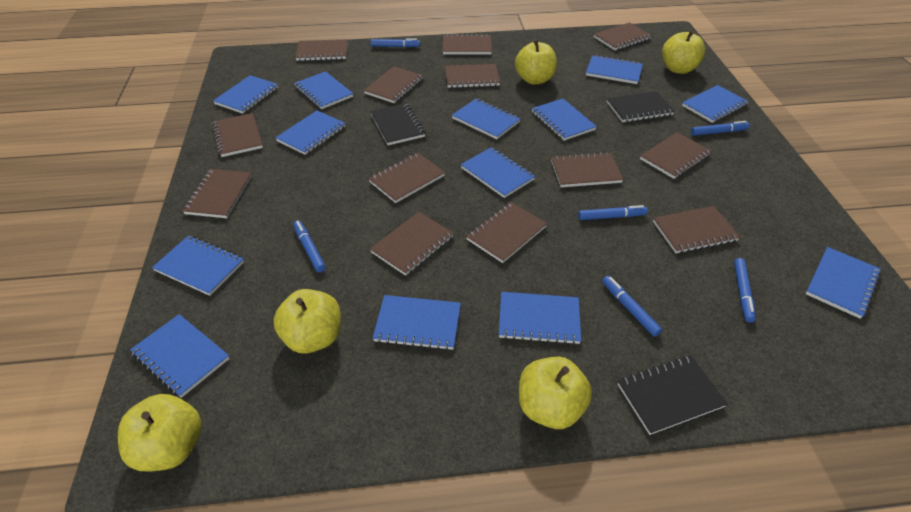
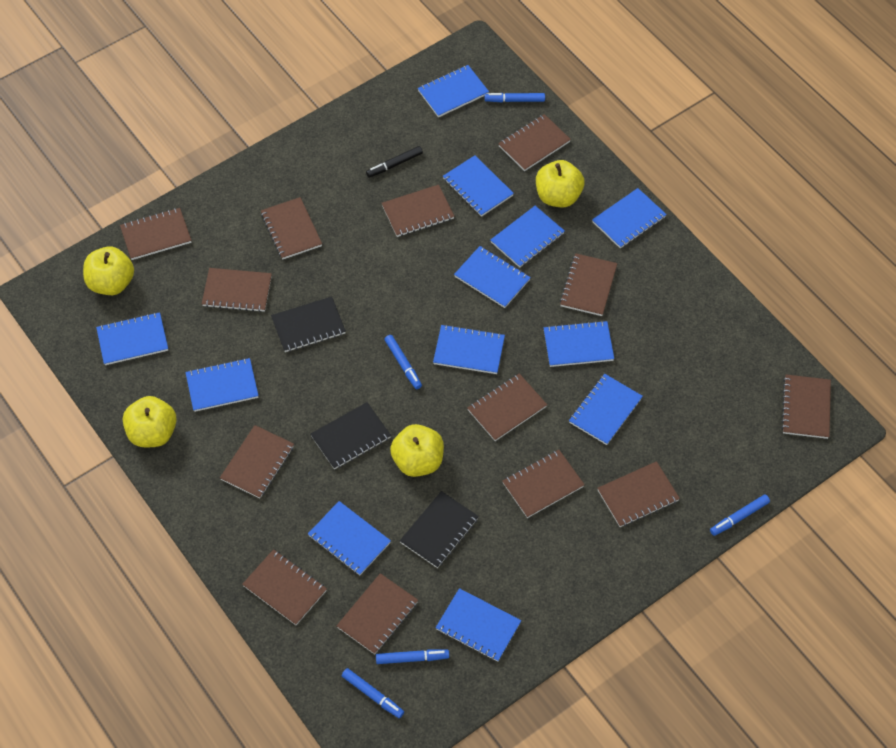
black marker: 0 -> 1
blue marker: 6 -> 5
blue notebook: 13 -> 12
yellow apple: 5 -> 4

